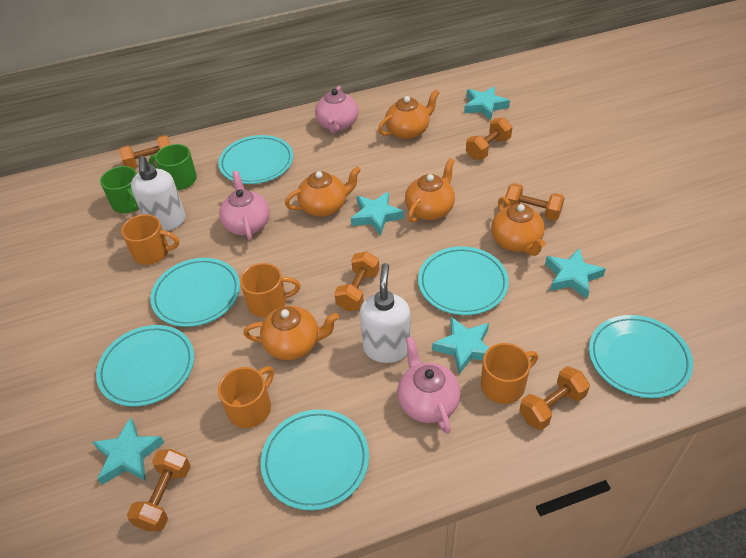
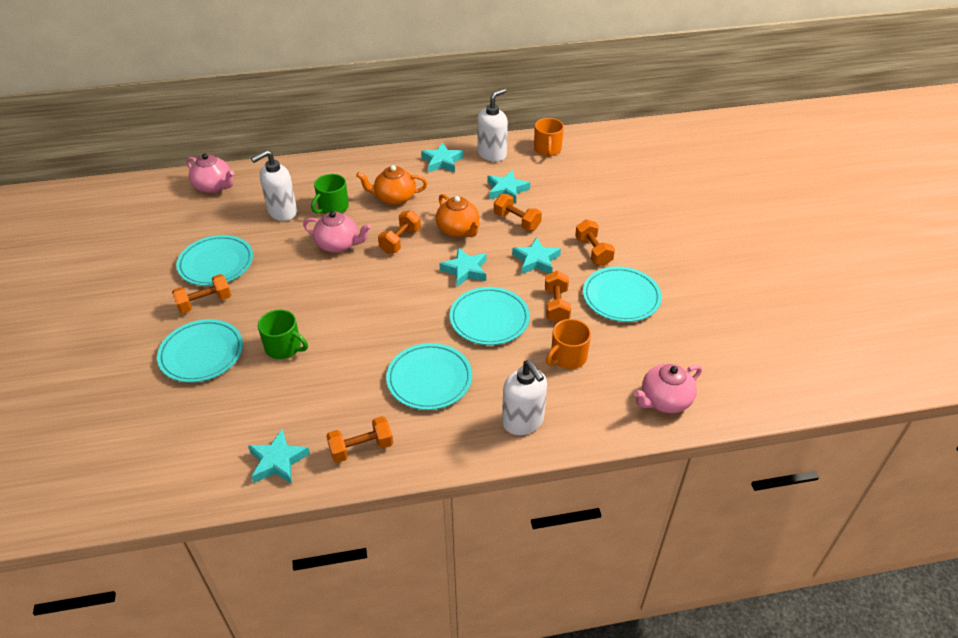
orange mug: 4 -> 2
orange teapot: 5 -> 2
turquoise plate: 6 -> 5
white soap dispenser: 2 -> 3

